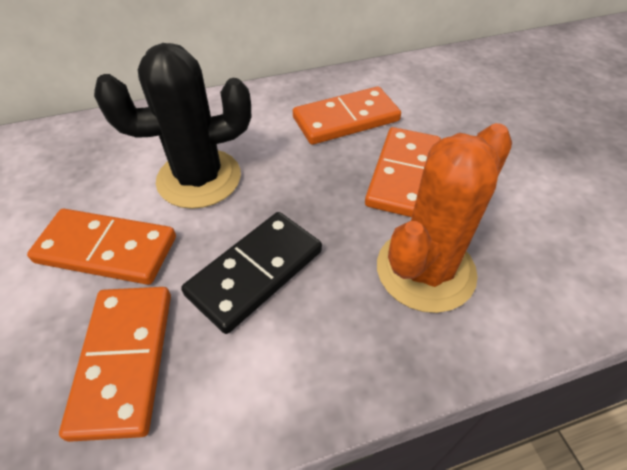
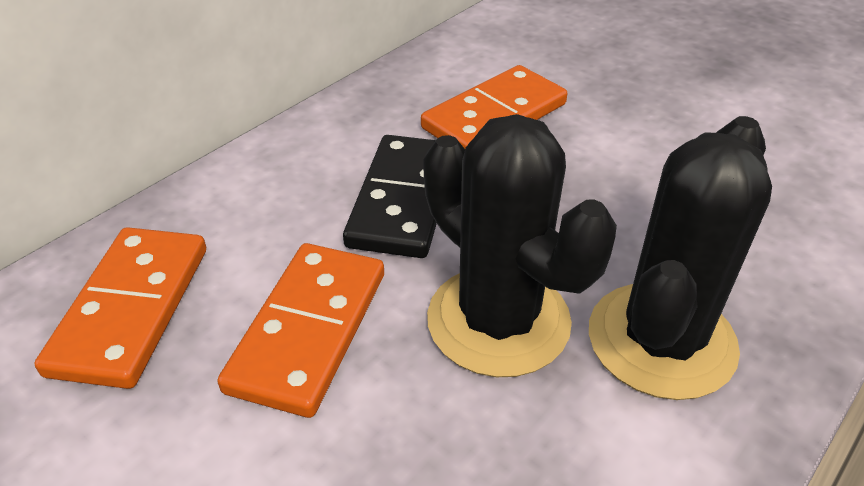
black cactus: 1 -> 2
orange cactus: 1 -> 0
orange domino: 4 -> 3

